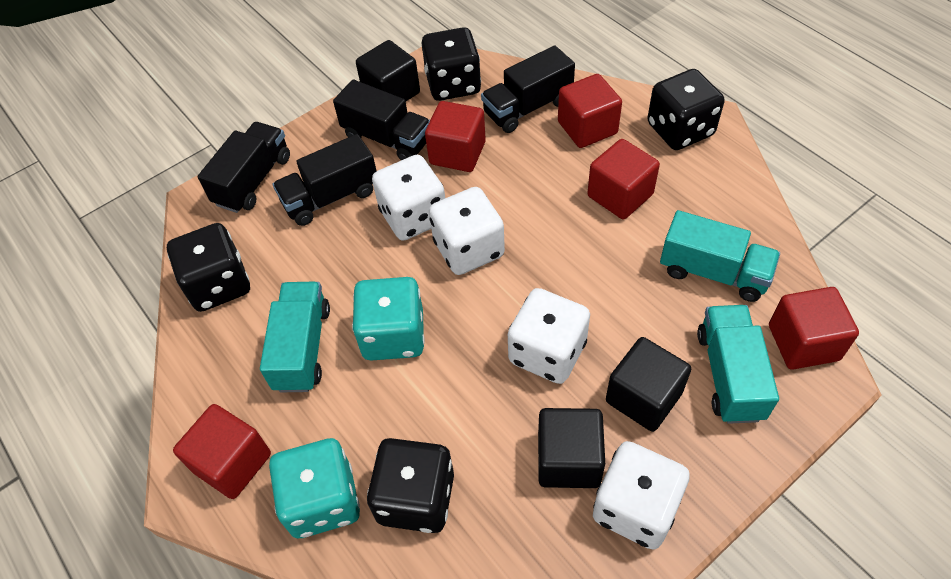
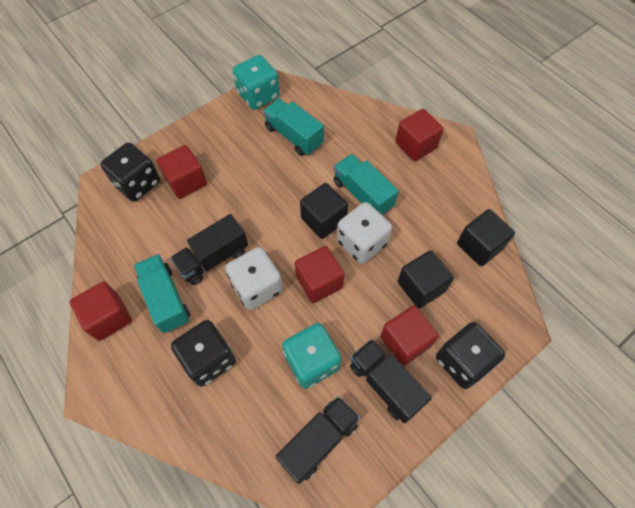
black dice: 4 -> 3
black truck: 4 -> 3
white dice: 4 -> 2

